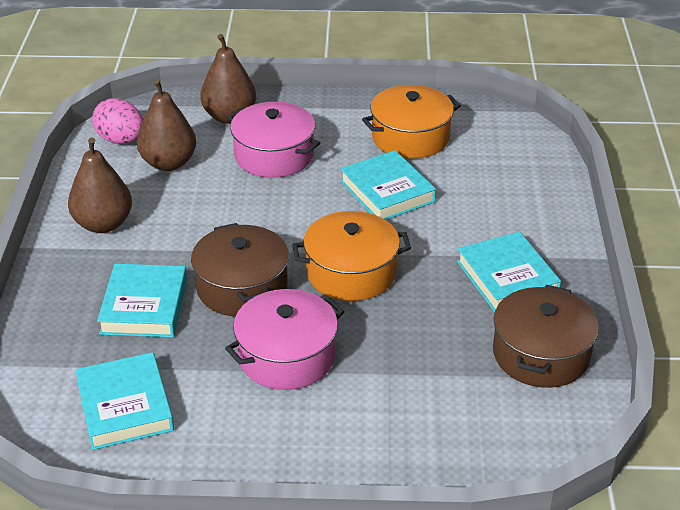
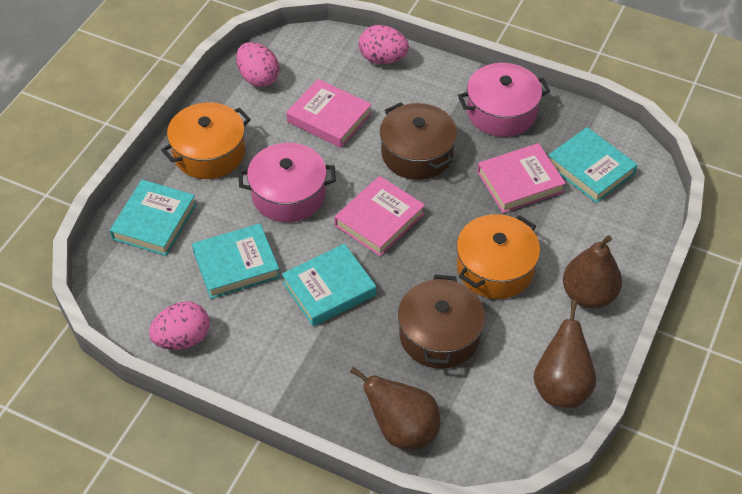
pink book: 0 -> 3
pink egg: 1 -> 3

